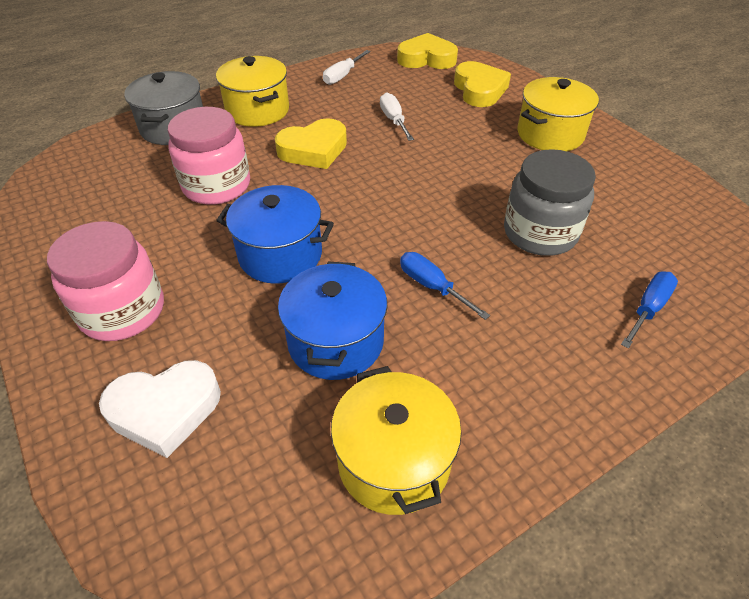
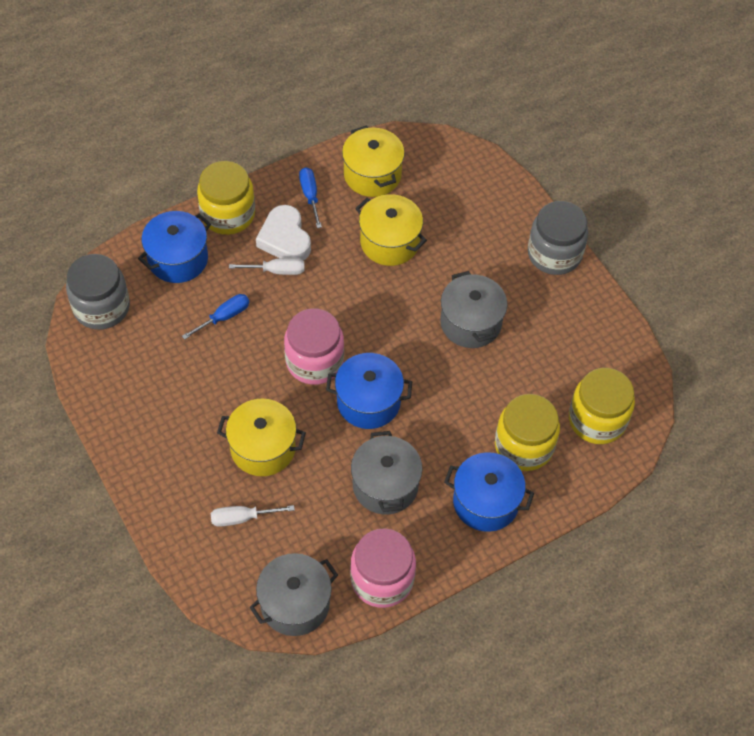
blue pot: 2 -> 3
grey jar: 1 -> 2
grey pot: 1 -> 3
yellow heart: 3 -> 0
yellow jar: 0 -> 3

